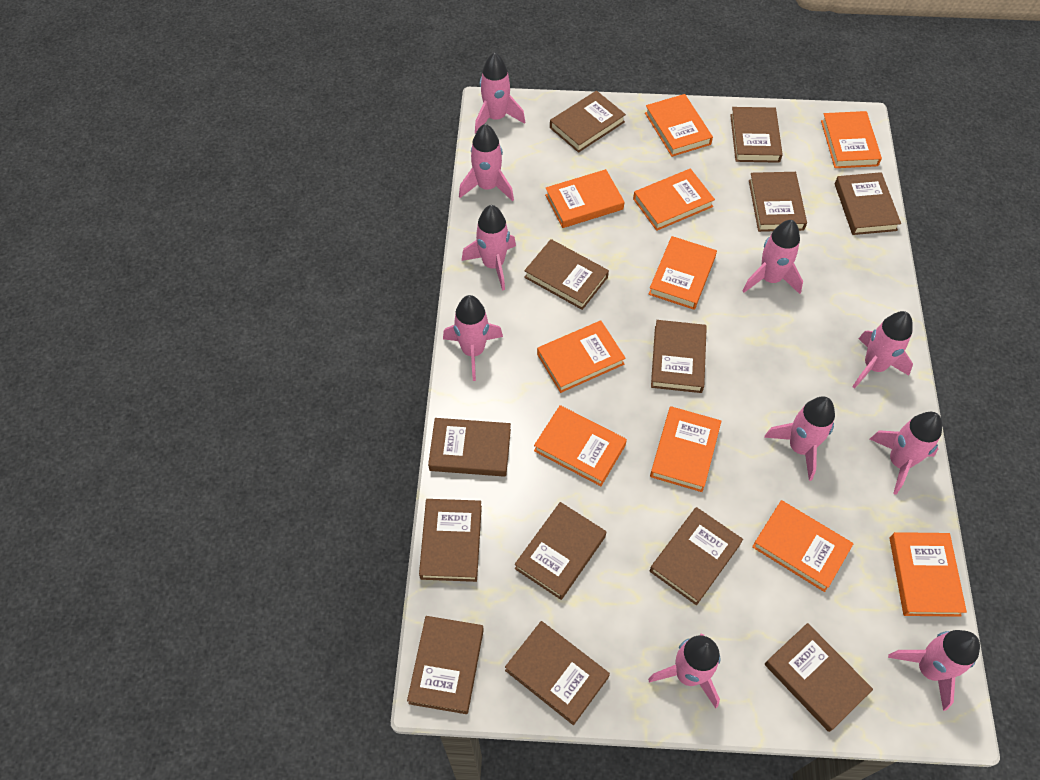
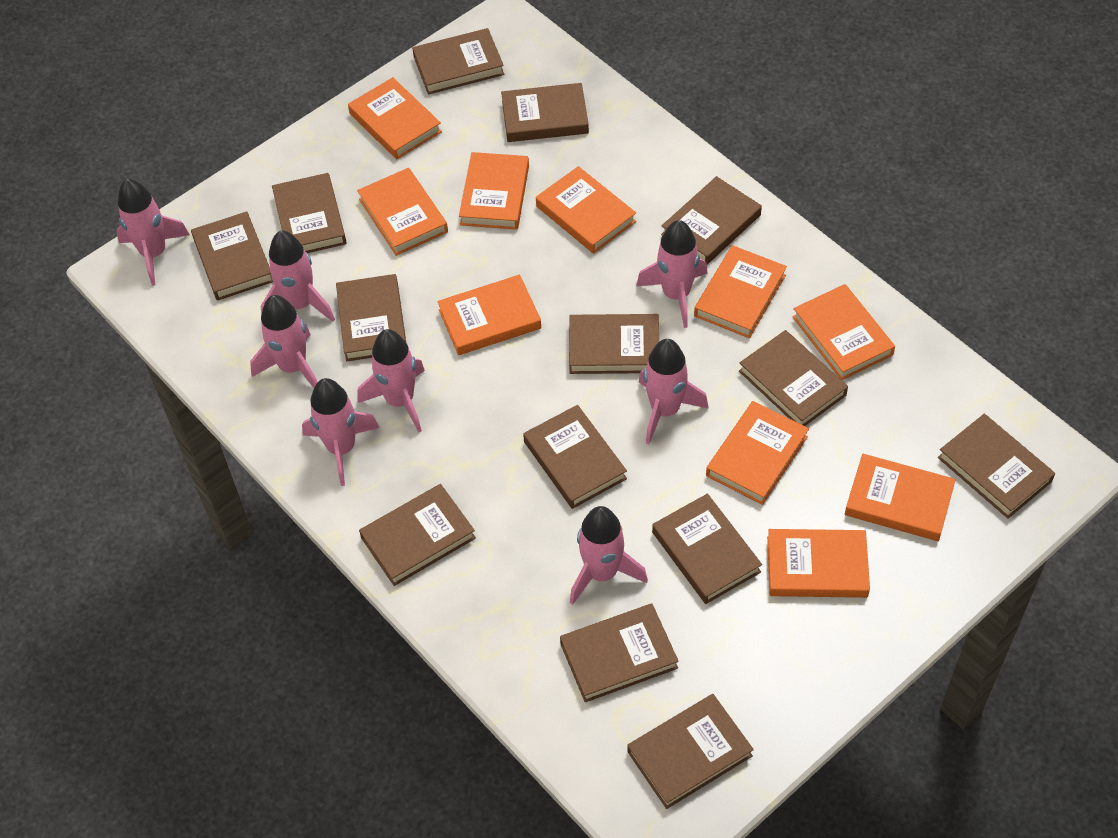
brown book: 13 -> 14
pink rocket: 10 -> 8

